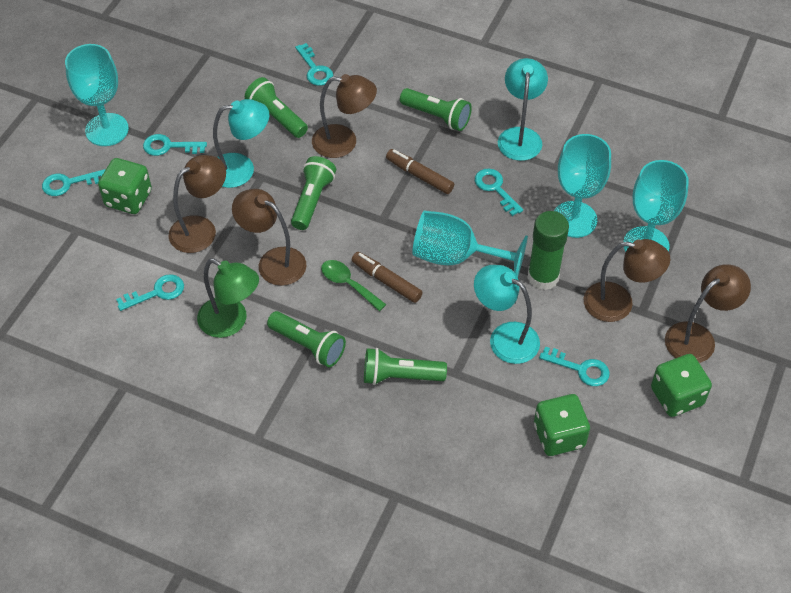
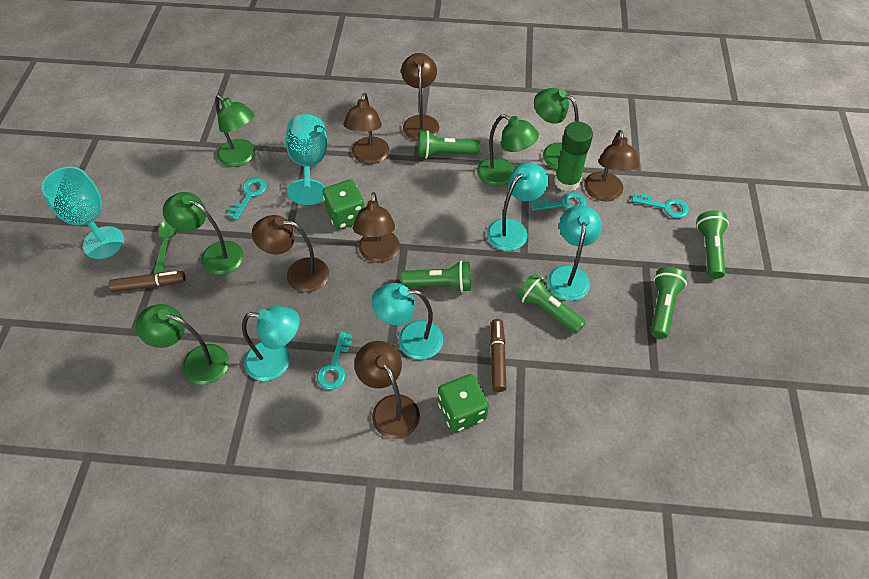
brown lamp: 5 -> 6
green dice: 3 -> 2
green lamp: 1 -> 5
turquoise goblet: 4 -> 2
turquoise key: 6 -> 4
turquoise lamp: 3 -> 4

